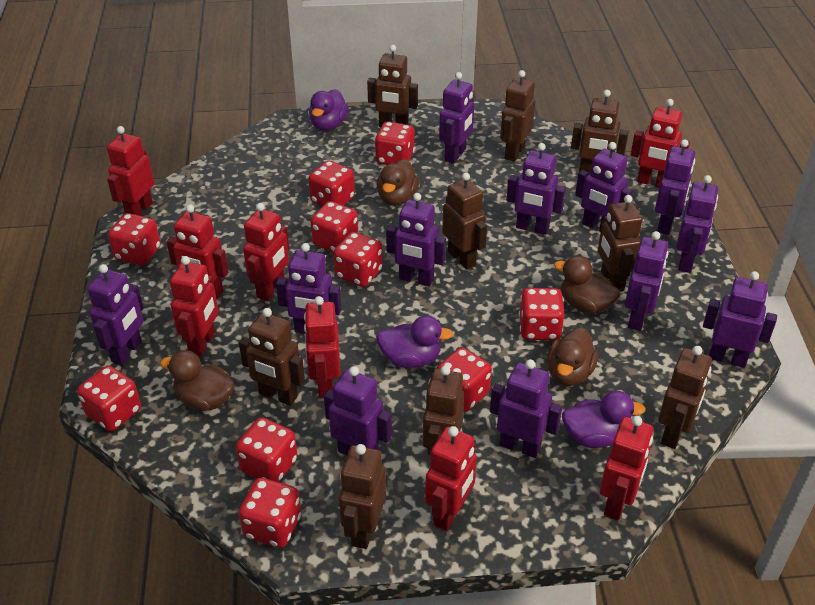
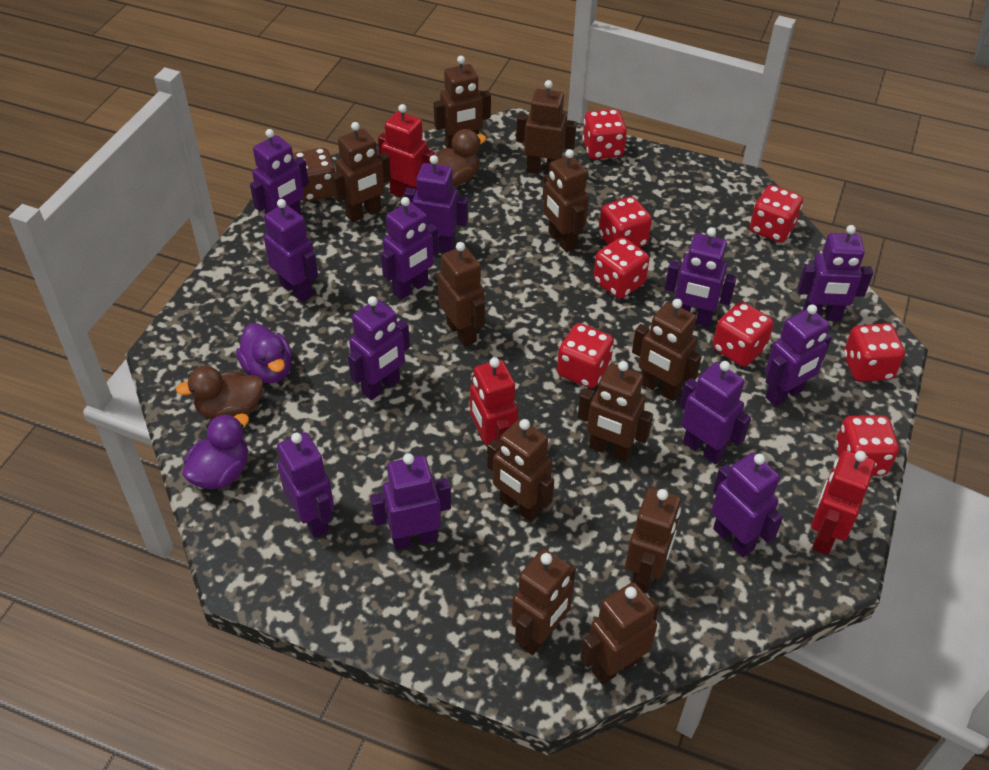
brown dice: 0 -> 1
brown duck: 4 -> 2
brown robot: 9 -> 11
purple duck: 3 -> 2
red dice: 10 -> 8
red robot: 8 -> 3

